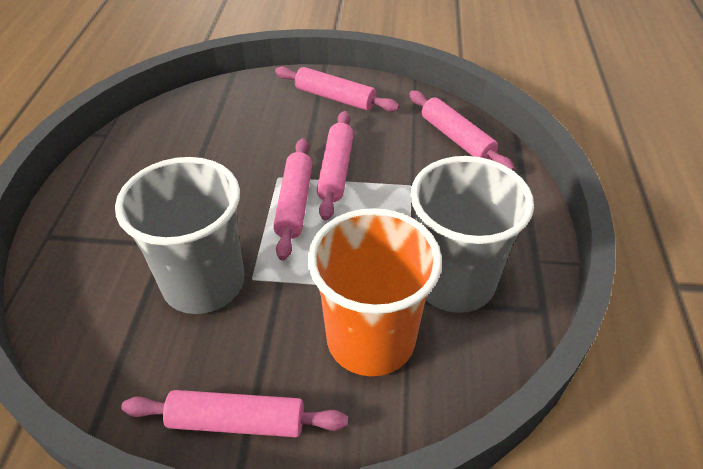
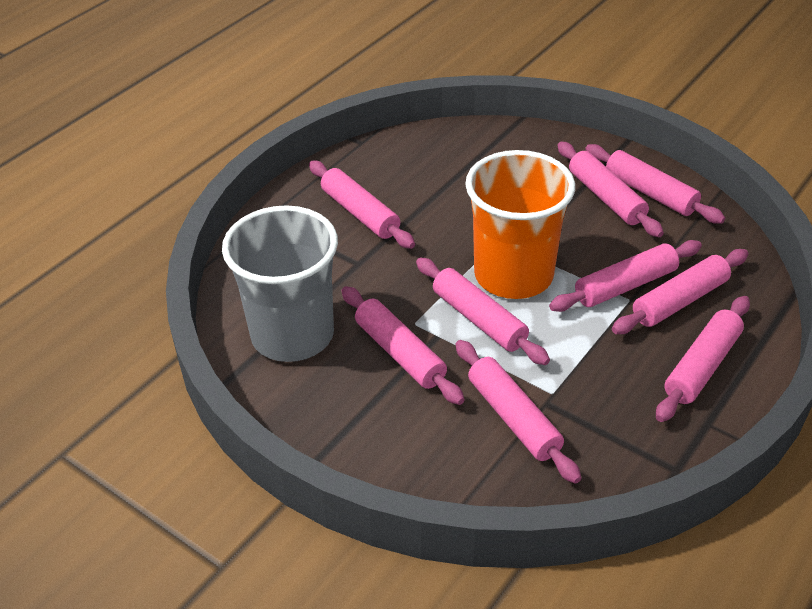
grey cup: 2 -> 1
pink rolling pin: 5 -> 9

